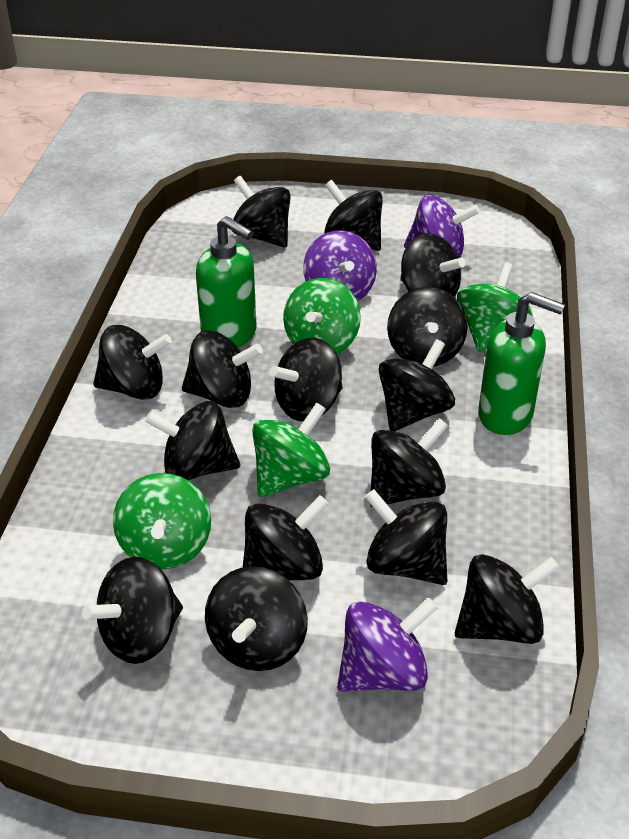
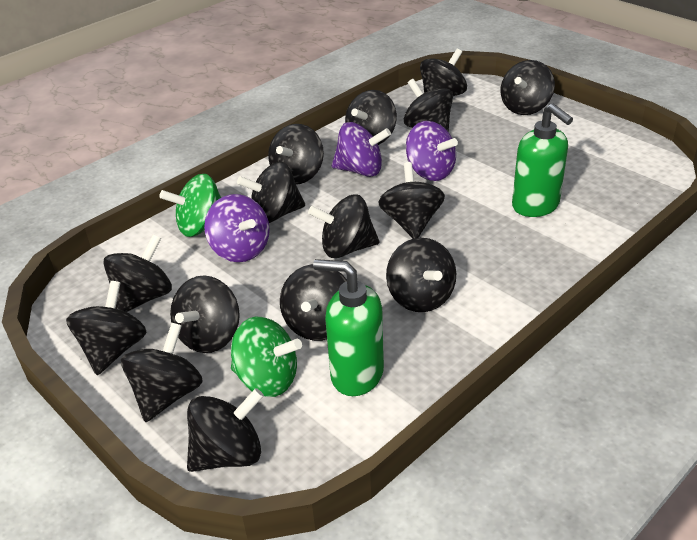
green spinning top: 4 -> 2

